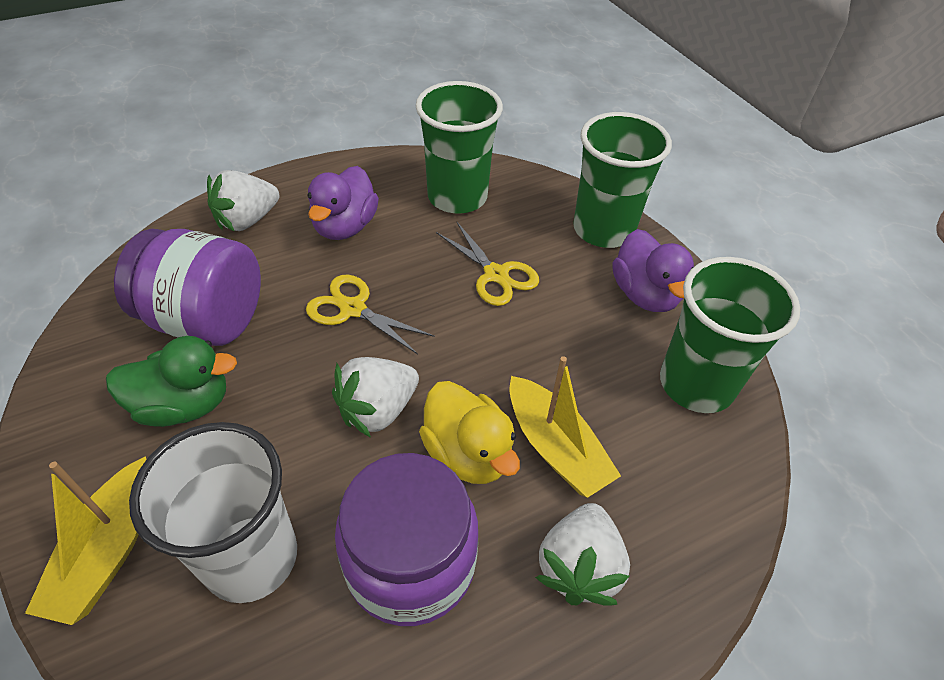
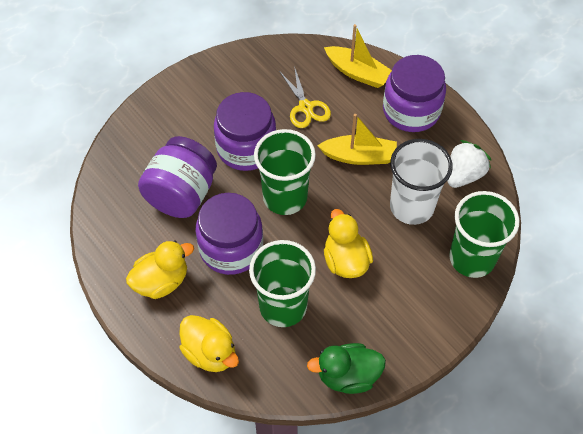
purple duck: 2 -> 0
purple jar: 2 -> 4
white strawberry: 3 -> 1
yellow duck: 1 -> 3
yellow scissors: 2 -> 1

